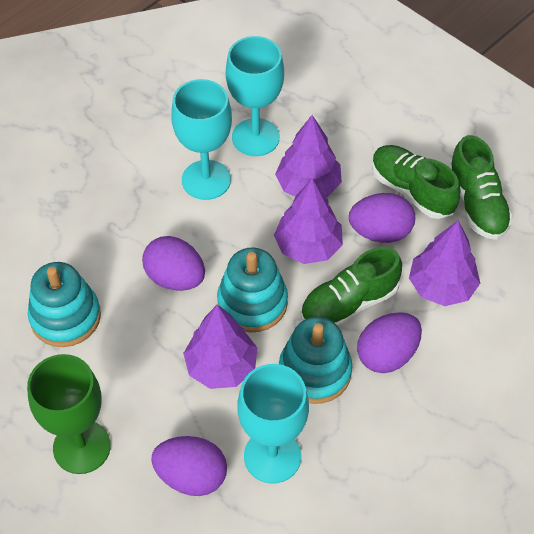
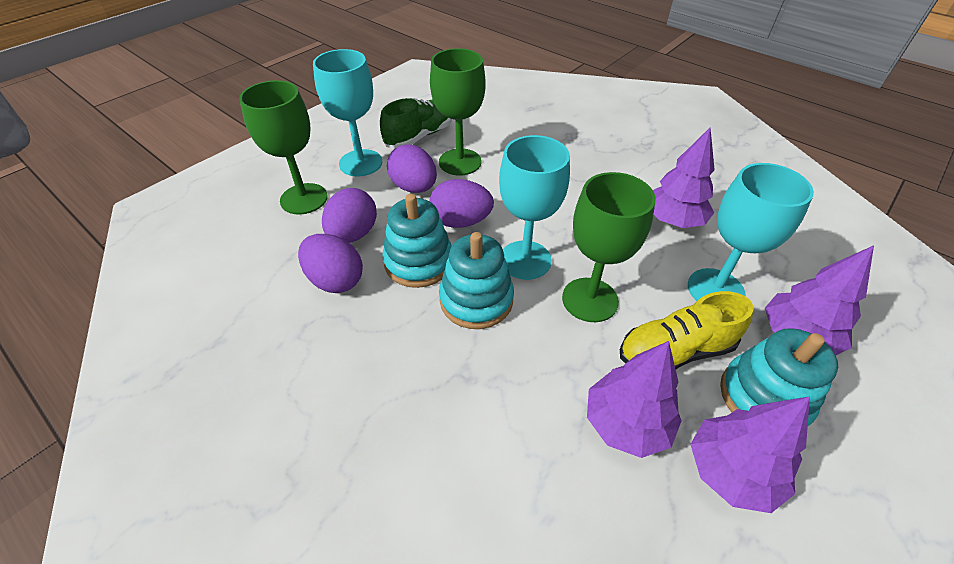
green goblet: 1 -> 3
green shoe: 3 -> 1
yellow shoe: 0 -> 1

